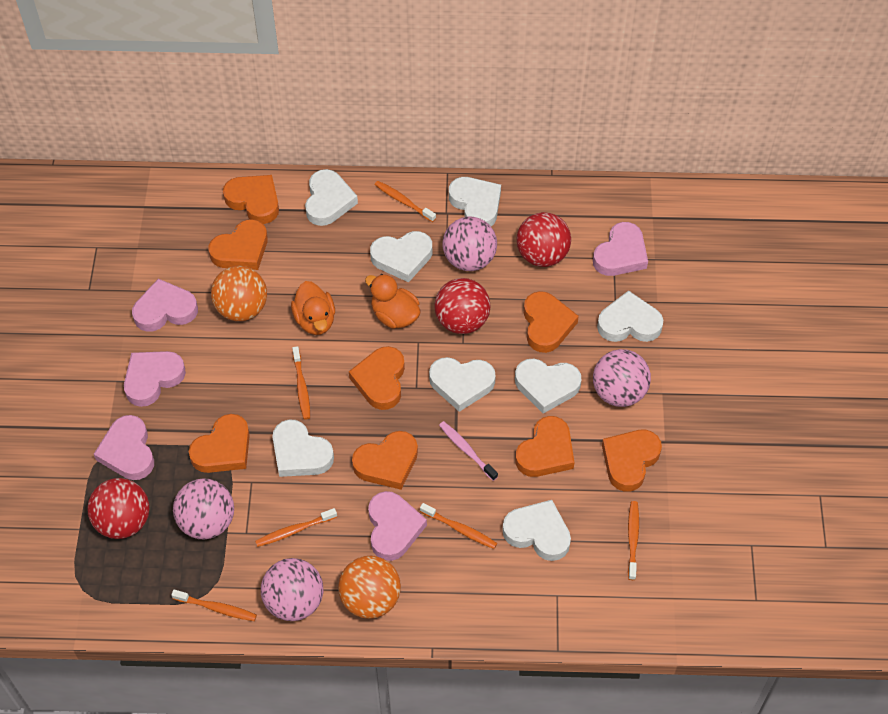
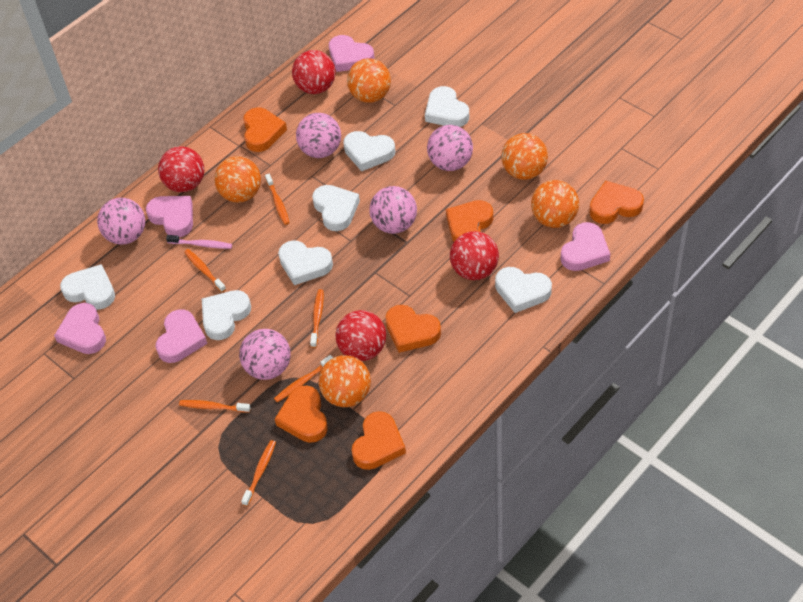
orange ball: 2 -> 5
orange duck: 2 -> 0
orange heart: 8 -> 6
pink ball: 4 -> 5
red ball: 3 -> 4
white heart: 8 -> 7

